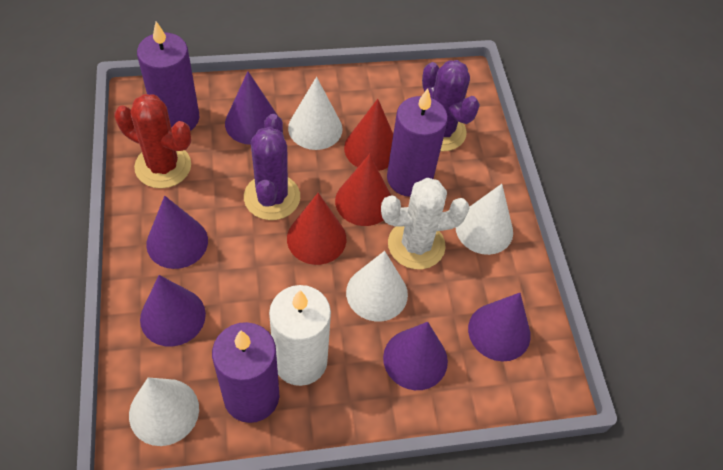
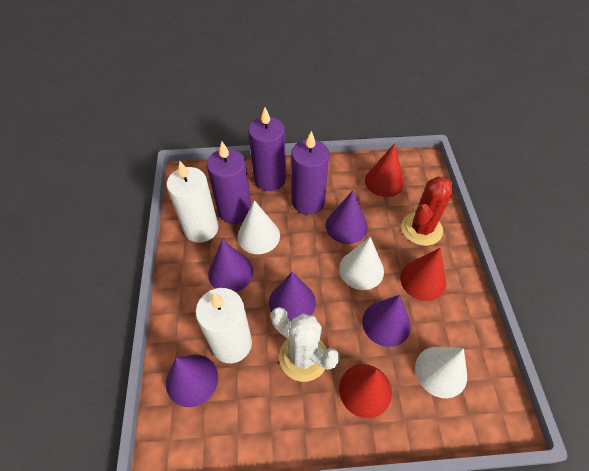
purple cactus: 2 -> 0
white candle: 1 -> 2
white cone: 4 -> 3

